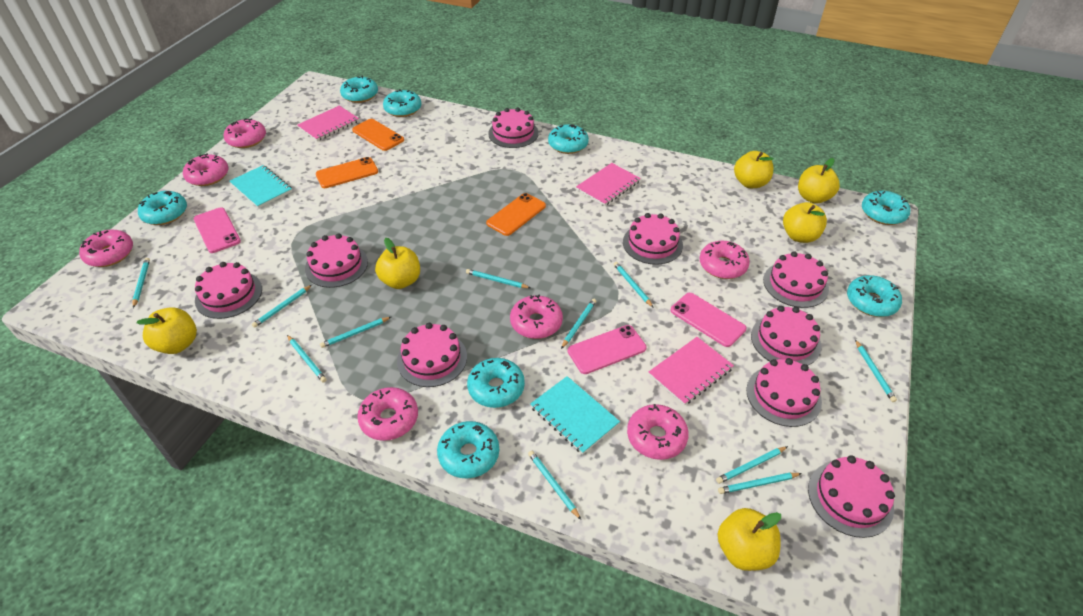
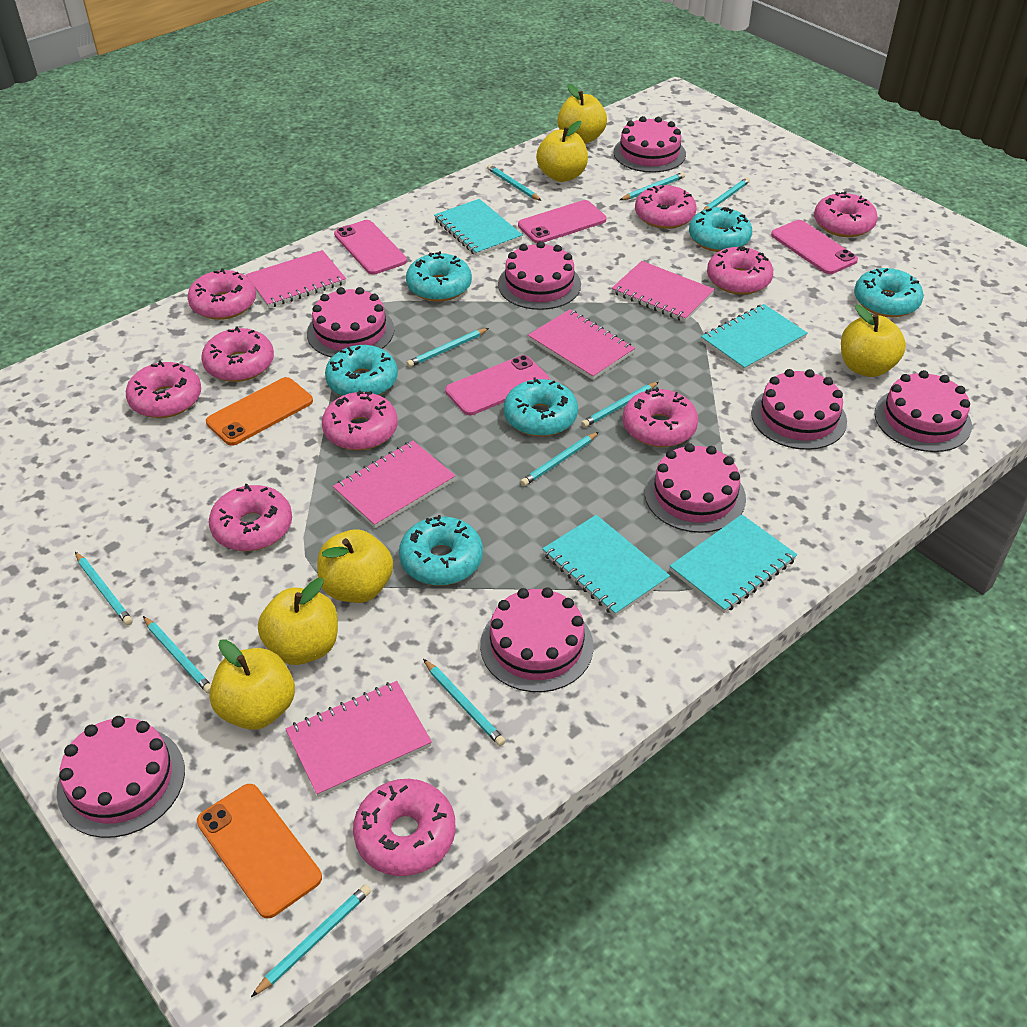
orange phone: 3 -> 2
pink cake: 9 -> 8
pink donut: 7 -> 10
pink notebook: 3 -> 5
pink phone: 3 -> 4
turquoise donut: 8 -> 6
turquoise notebook: 2 -> 4
turquoise pencil: 11 -> 10

